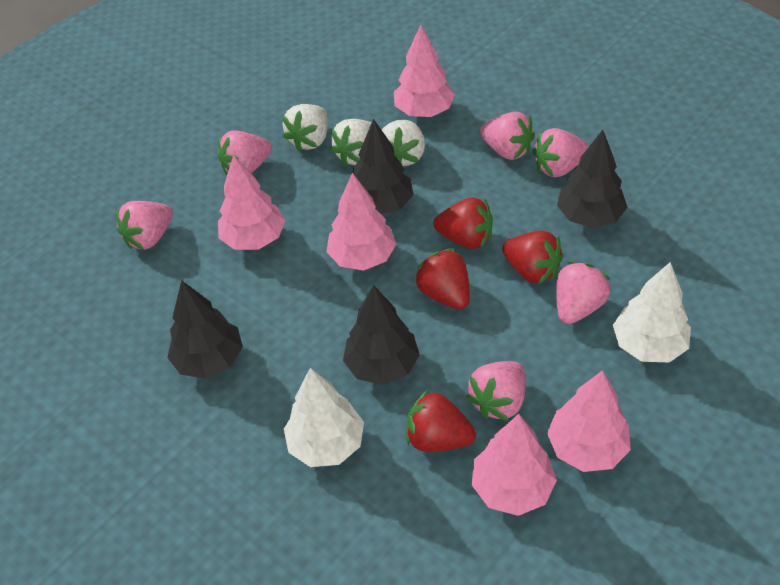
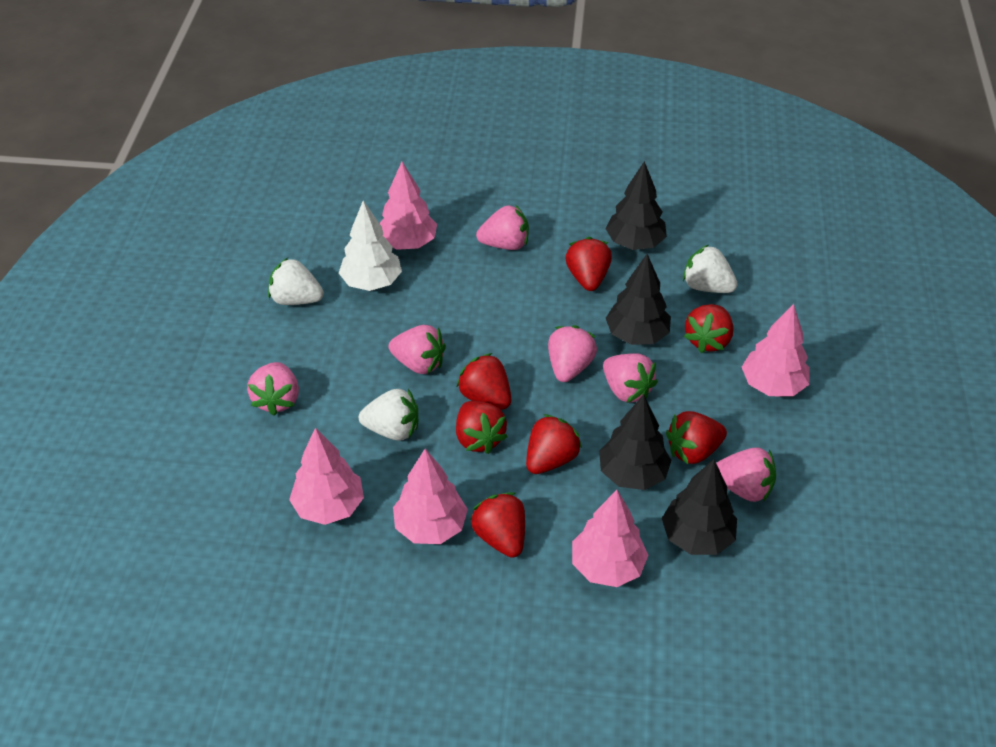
red strawberry: 4 -> 7
white tree: 2 -> 1

